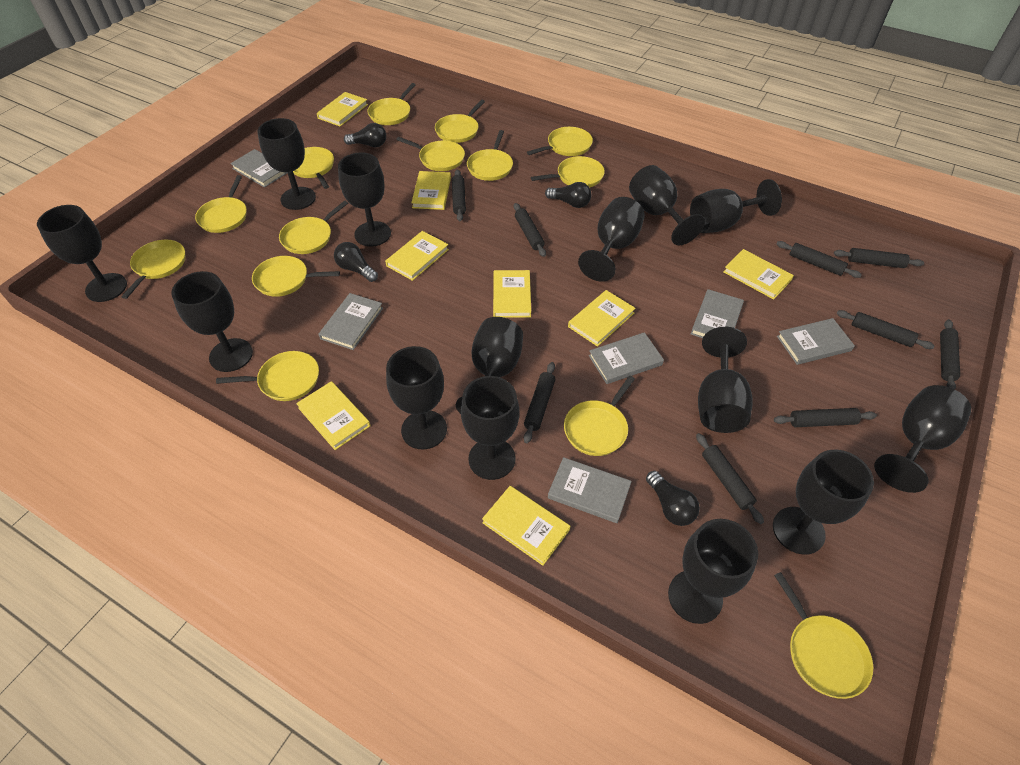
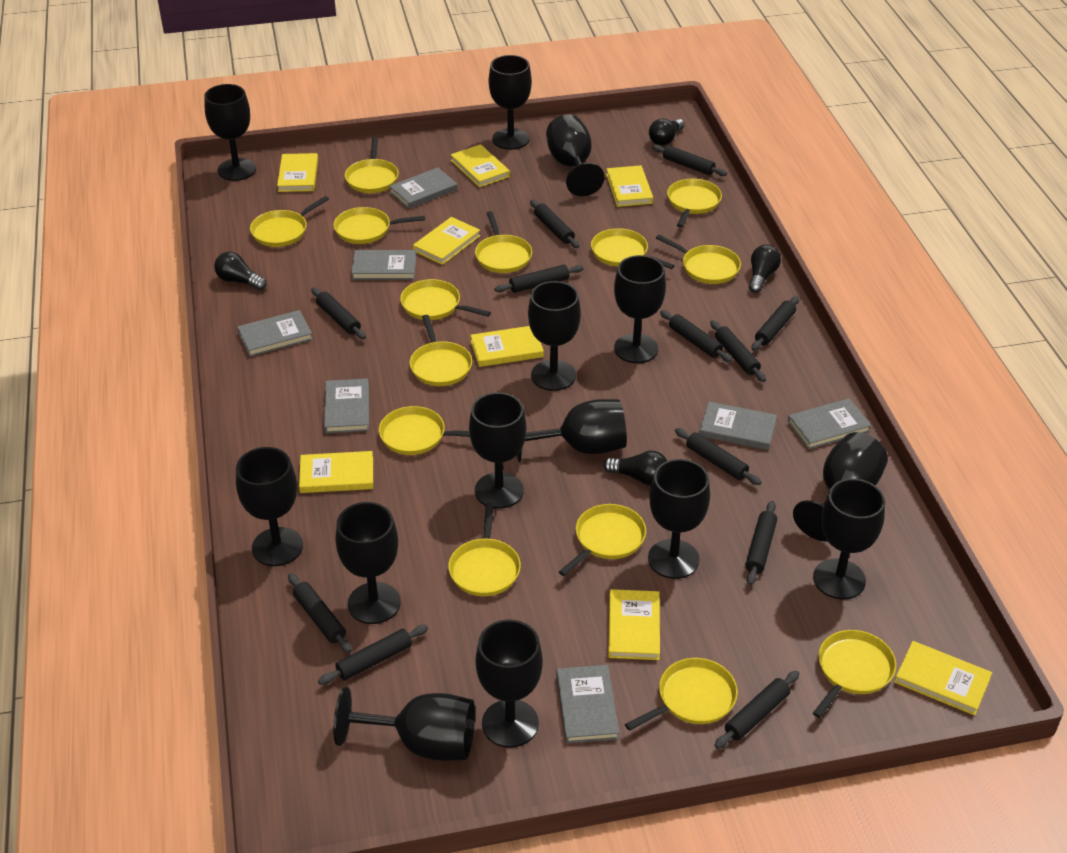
black rolling pin: 9 -> 12
grey book: 6 -> 7

